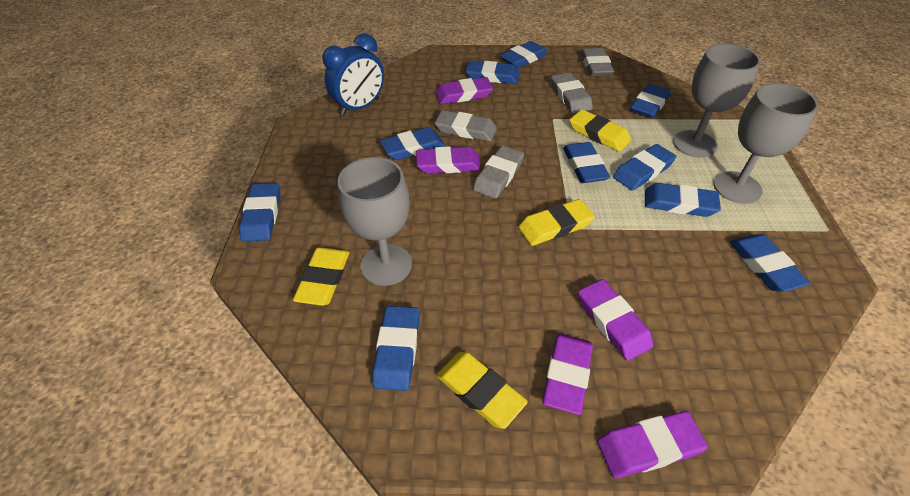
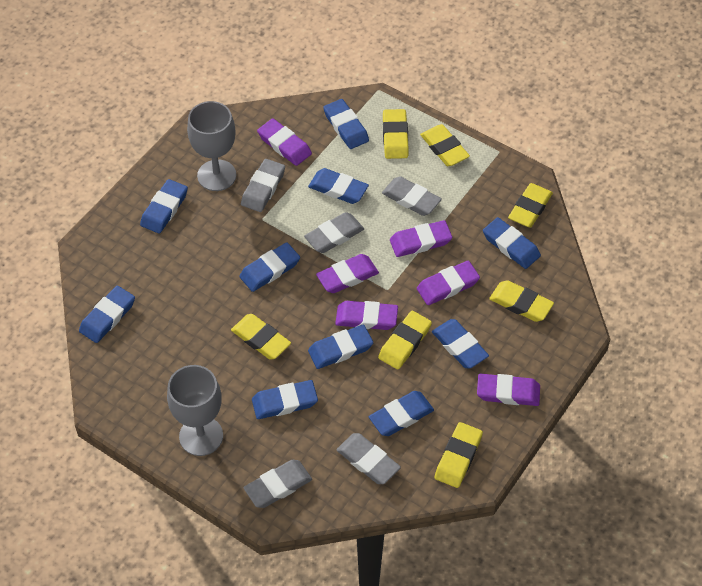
blue clock: 1 -> 0
grey eraser: 4 -> 5
grey goblet: 3 -> 2
purple eraser: 5 -> 6
yellow eraser: 4 -> 7

